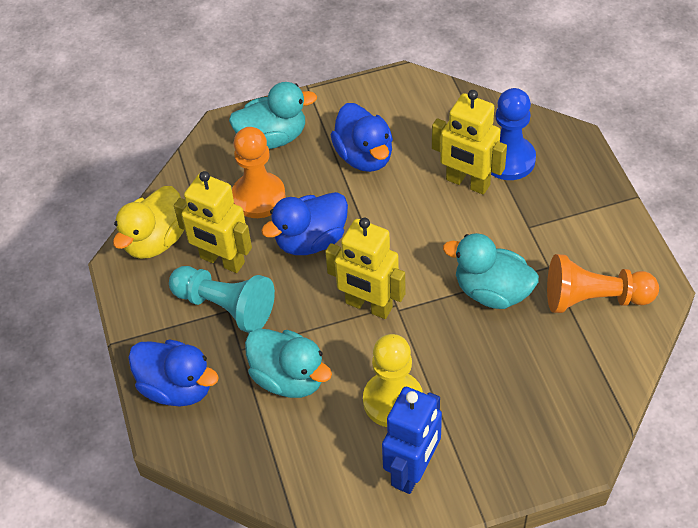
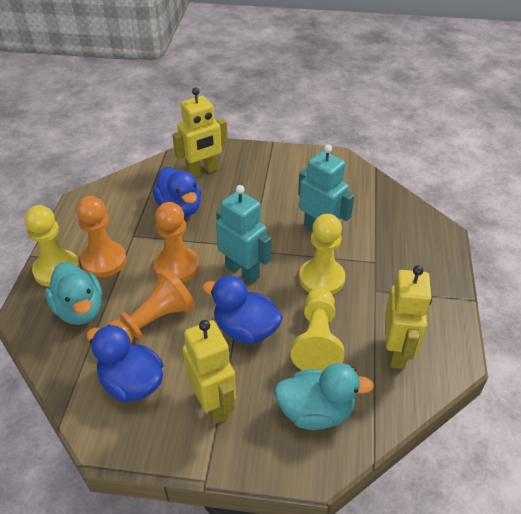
blue pawn: 1 -> 0
blue robot: 1 -> 0
orange pawn: 2 -> 3
turquoise duck: 3 -> 2
turquoise pawn: 1 -> 0
turquoise robot: 0 -> 2
yellow duck: 1 -> 0
yellow pawn: 1 -> 3

